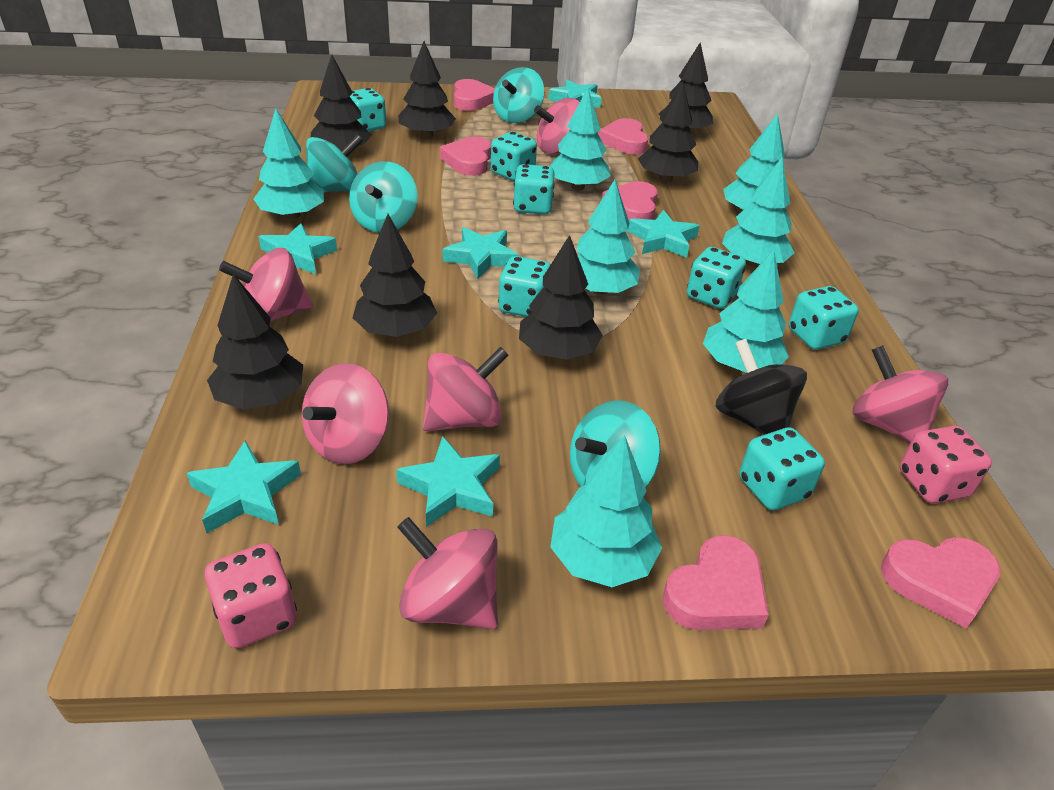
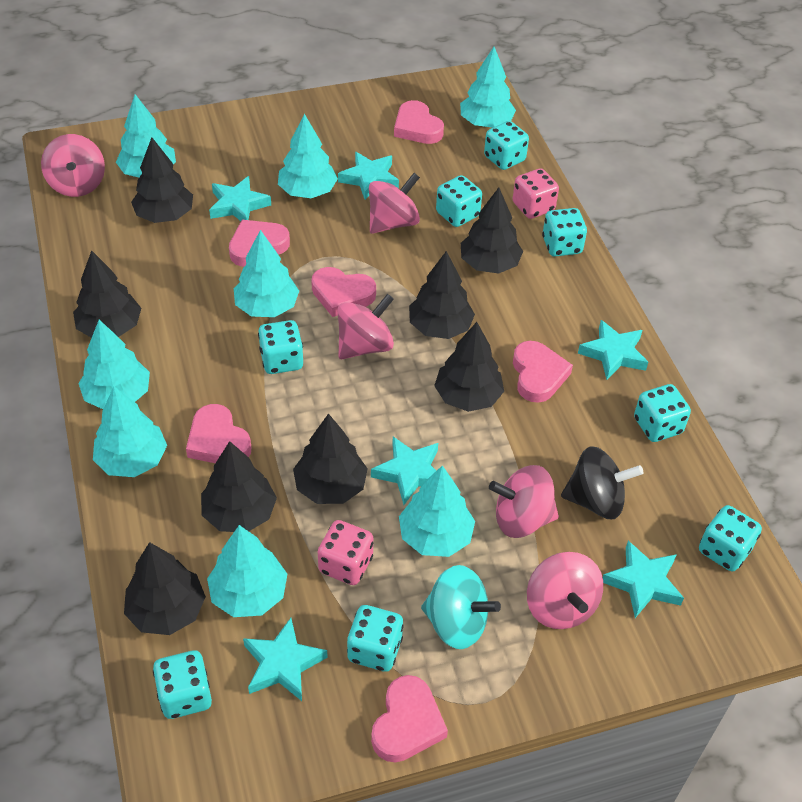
black tree: 7 -> 8
pink spinning top: 6 -> 5
turquoise dice: 7 -> 8
turquoise spinning top: 4 -> 1
turquoise tree: 7 -> 8

